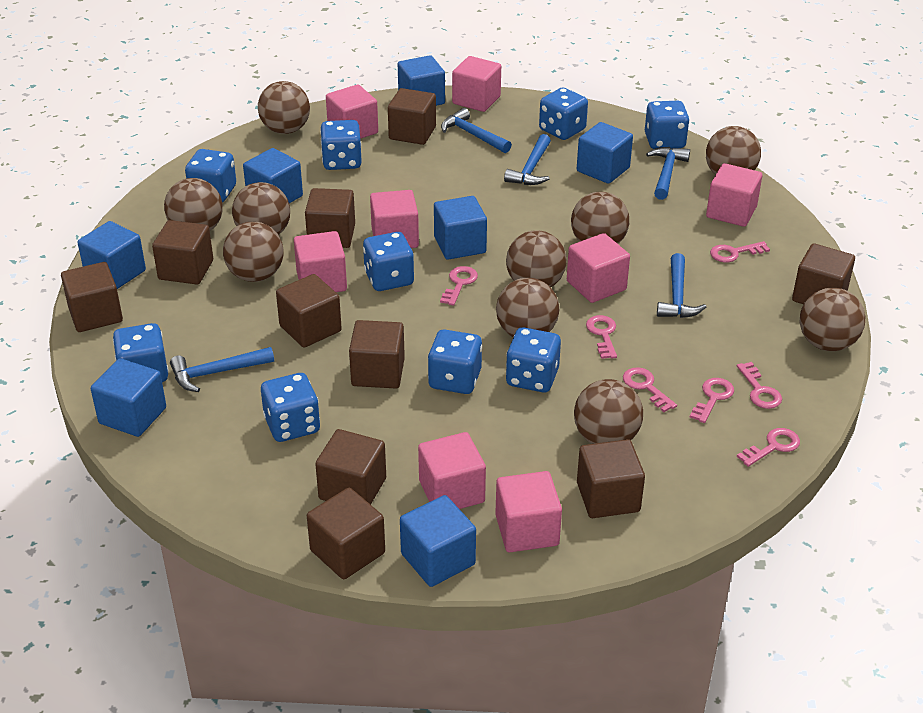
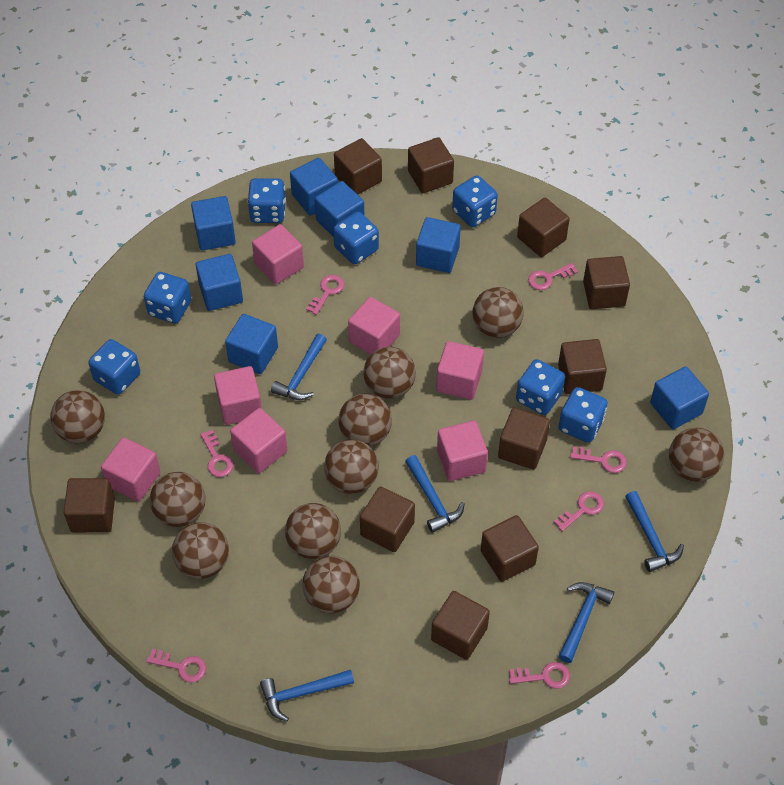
blue dice: 9 -> 7
pink cube: 8 -> 7

